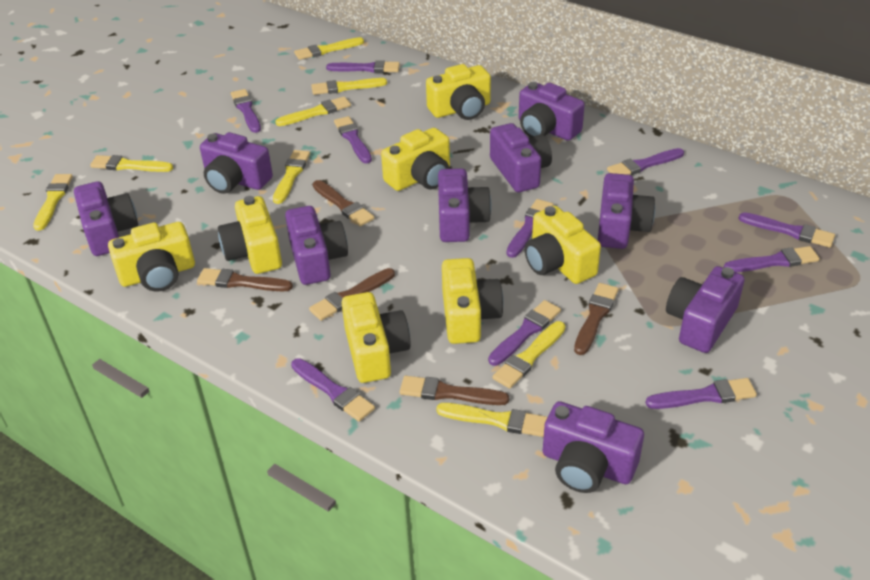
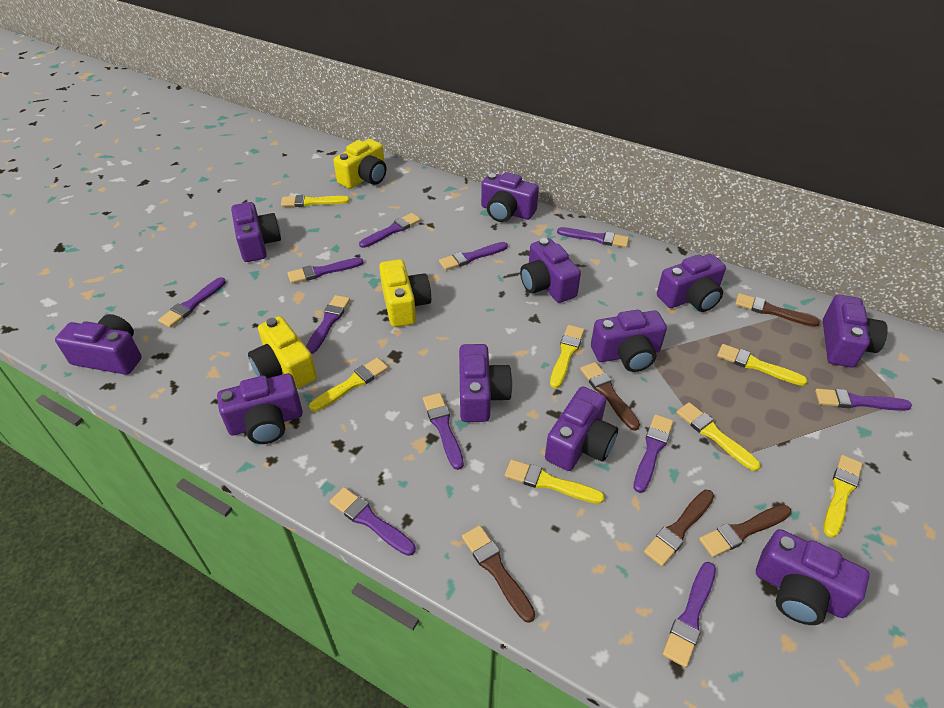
purple brush: 10 -> 11
purple camera: 9 -> 11
yellow brush: 8 -> 7
yellow camera: 7 -> 3

